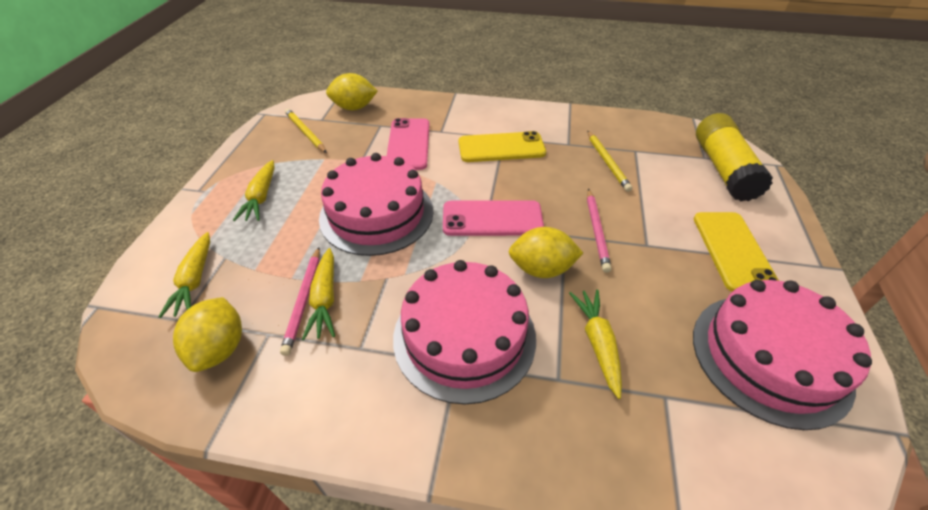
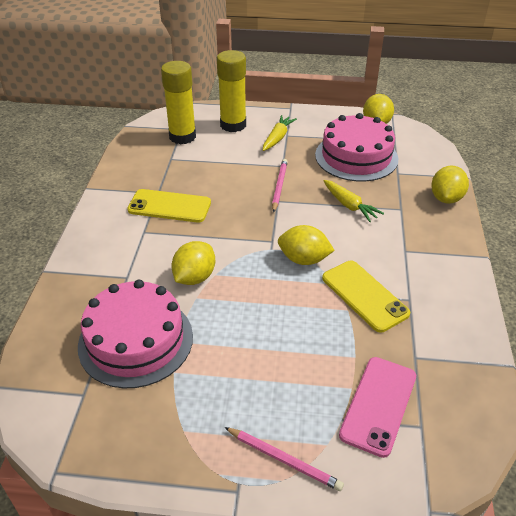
pink cake: 3 -> 2
pink phone: 2 -> 1
yellow carrot: 4 -> 2
yellow glue stick: 1 -> 2
yellow lemon: 3 -> 4
yellow pencil: 2 -> 0

